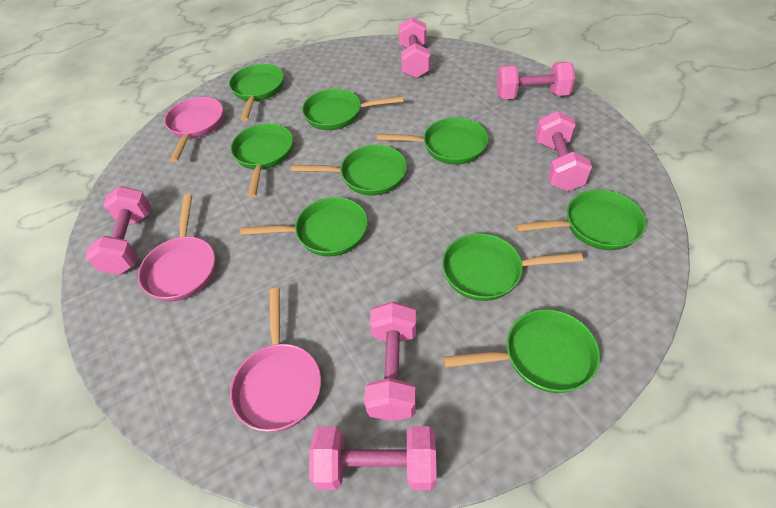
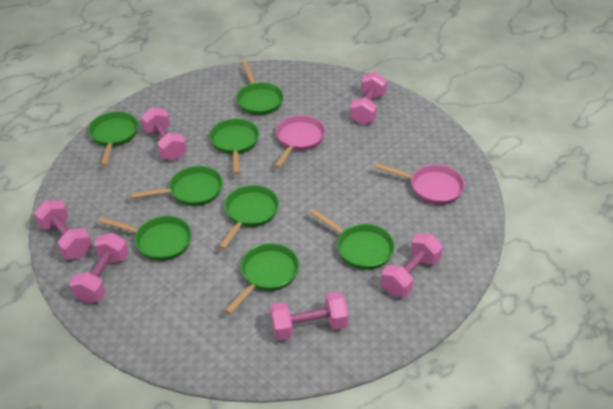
green pan: 9 -> 8
pink pan: 3 -> 2

